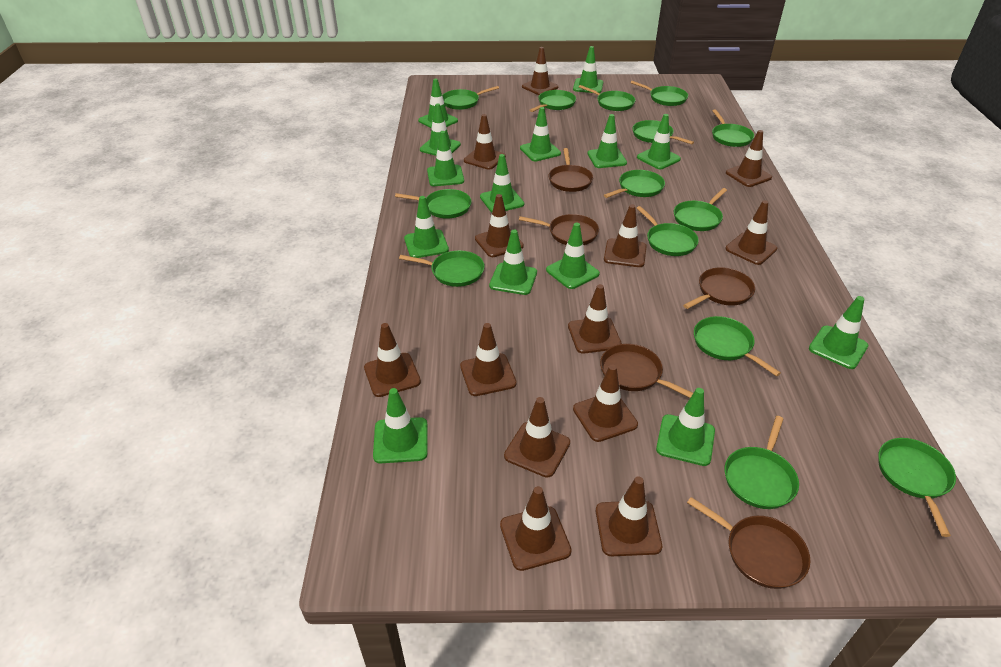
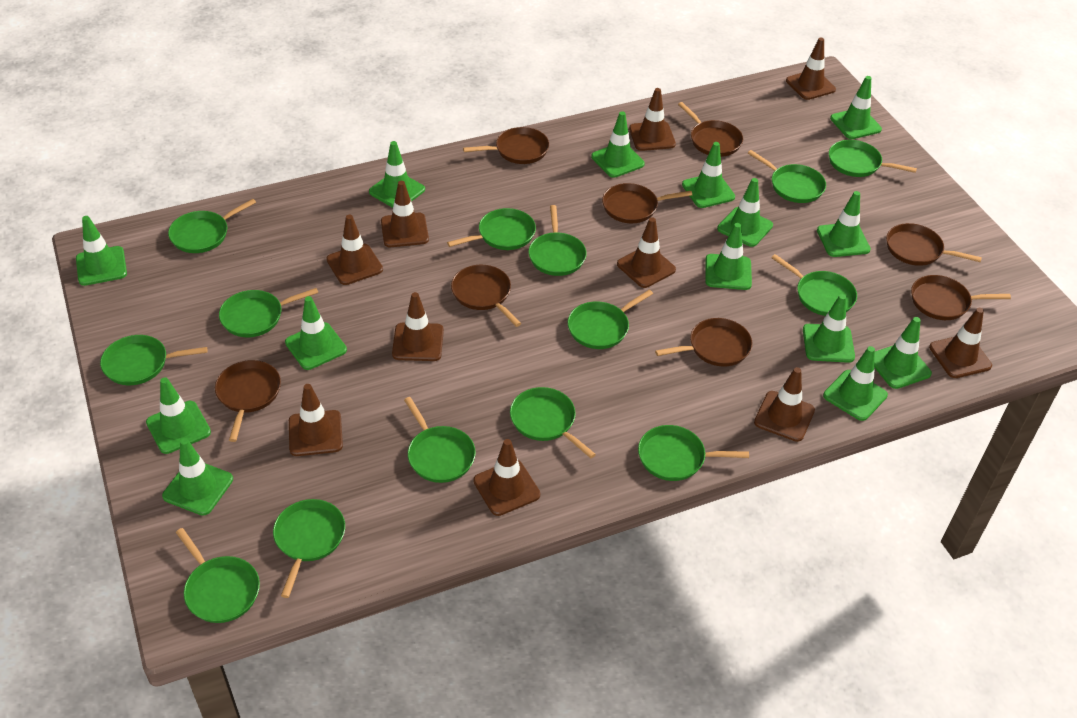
brown pan: 5 -> 8
brown traffic cone: 13 -> 10

